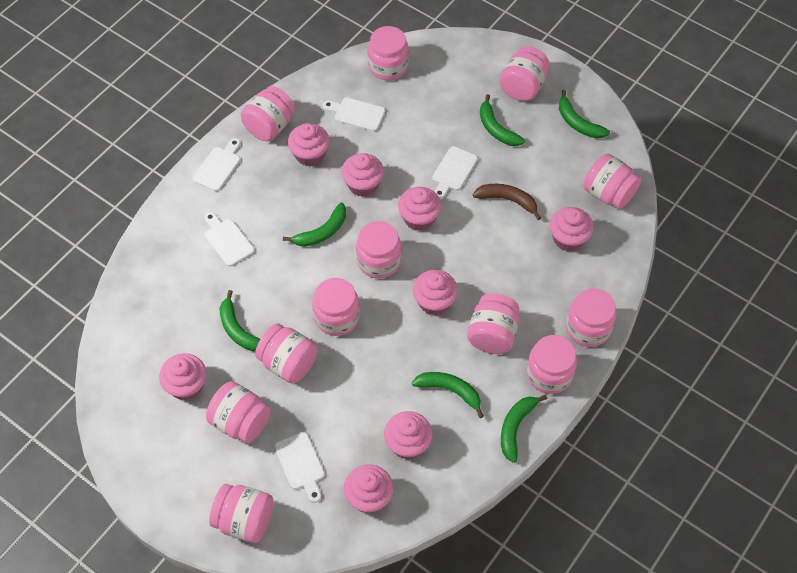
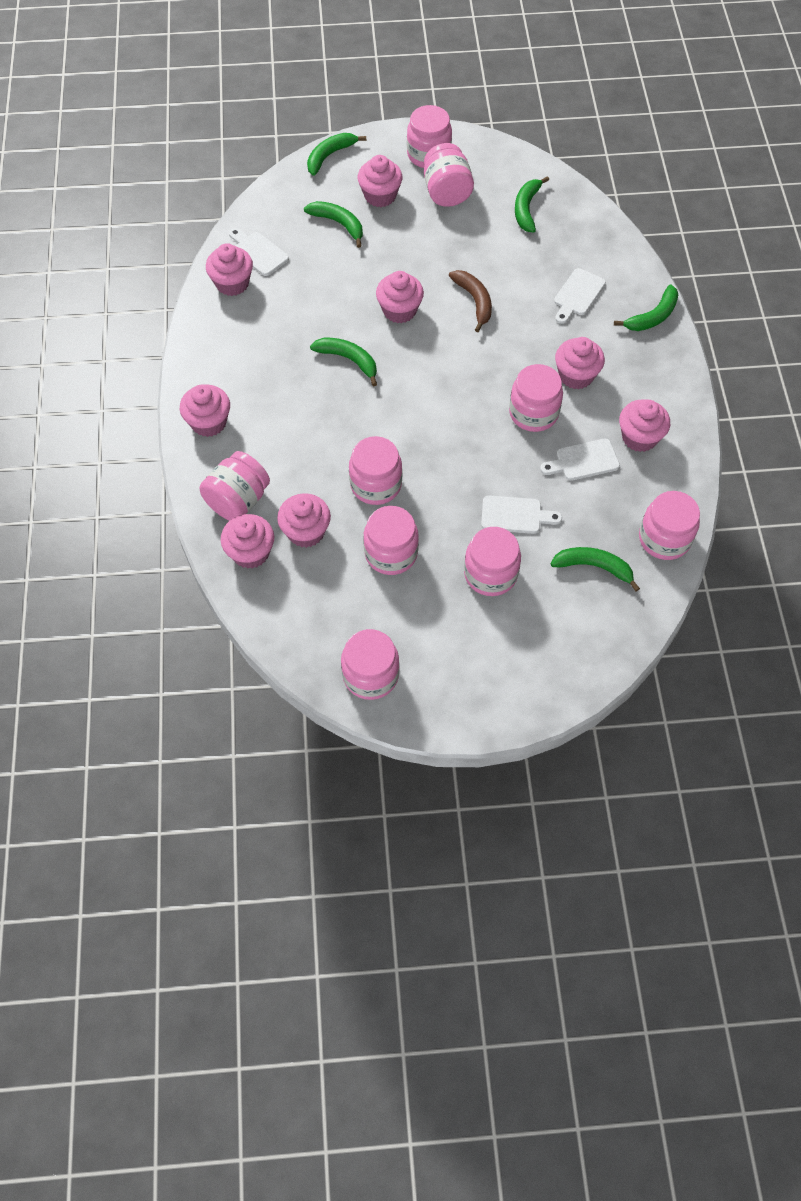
pink jar: 12 -> 9
white cutting board: 5 -> 4

